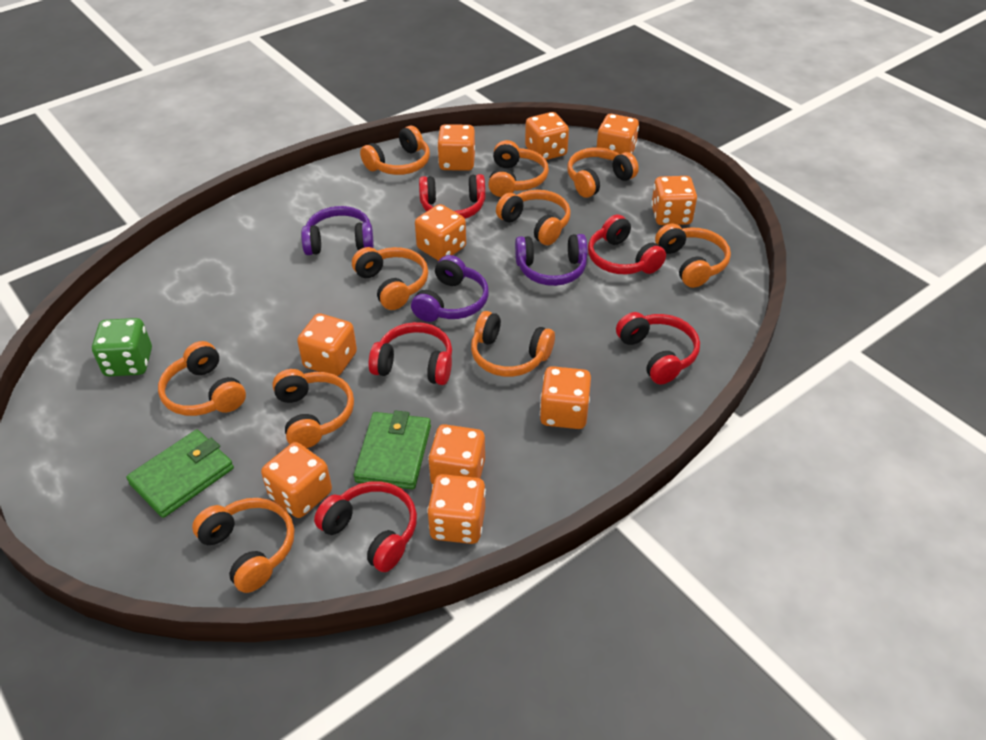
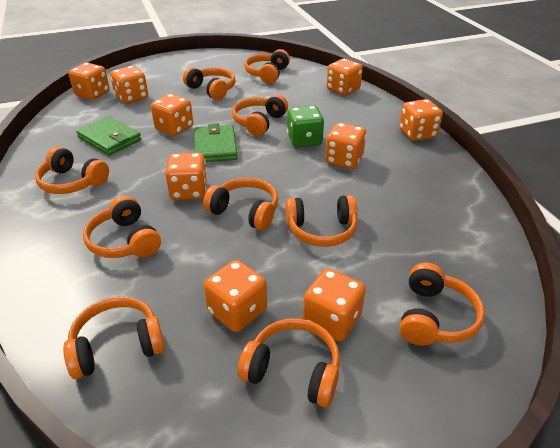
orange dice: 10 -> 9
purple headphones: 3 -> 0
red headphones: 5 -> 0

